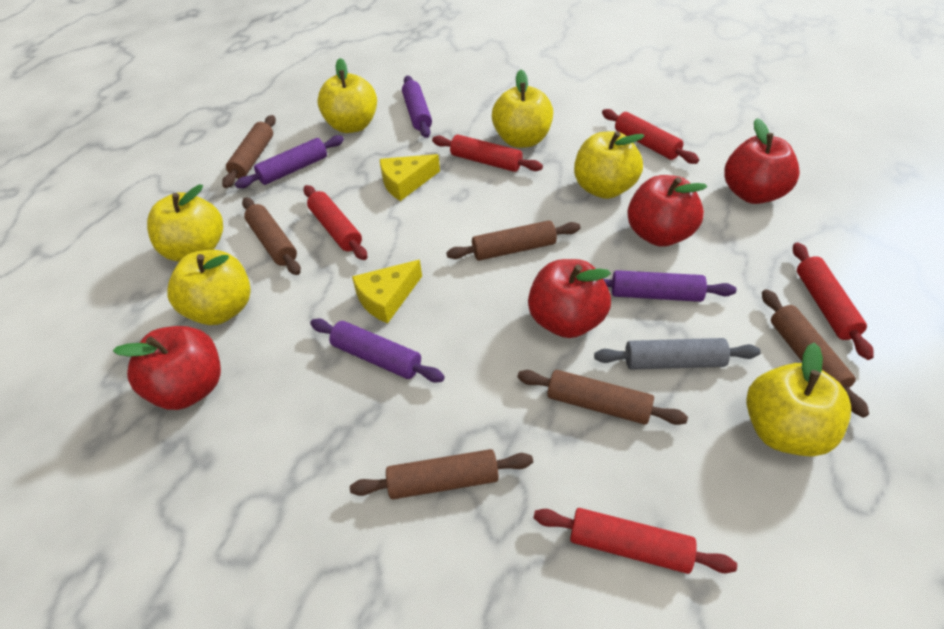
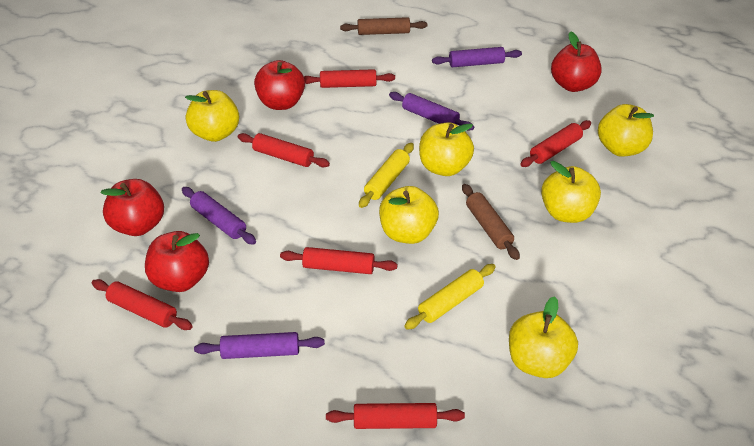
brown rolling pin: 6 -> 2
grey rolling pin: 1 -> 0
red rolling pin: 5 -> 6
yellow cheese: 2 -> 0
yellow rolling pin: 0 -> 2

